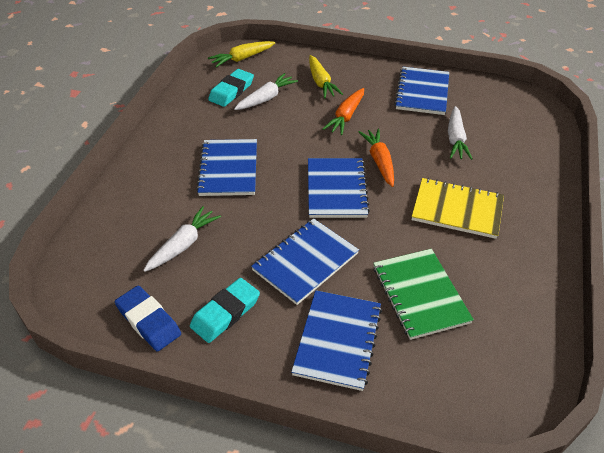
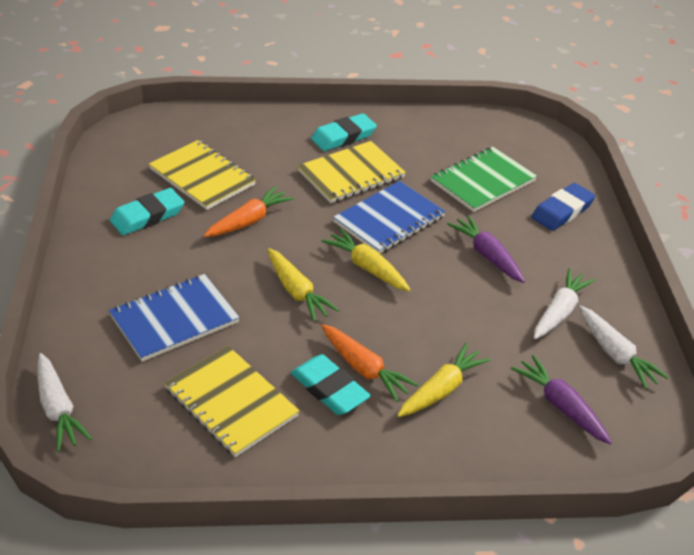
blue notebook: 5 -> 2
purple carrot: 0 -> 2
turquoise eraser: 2 -> 3
yellow carrot: 2 -> 3
yellow notebook: 1 -> 3

